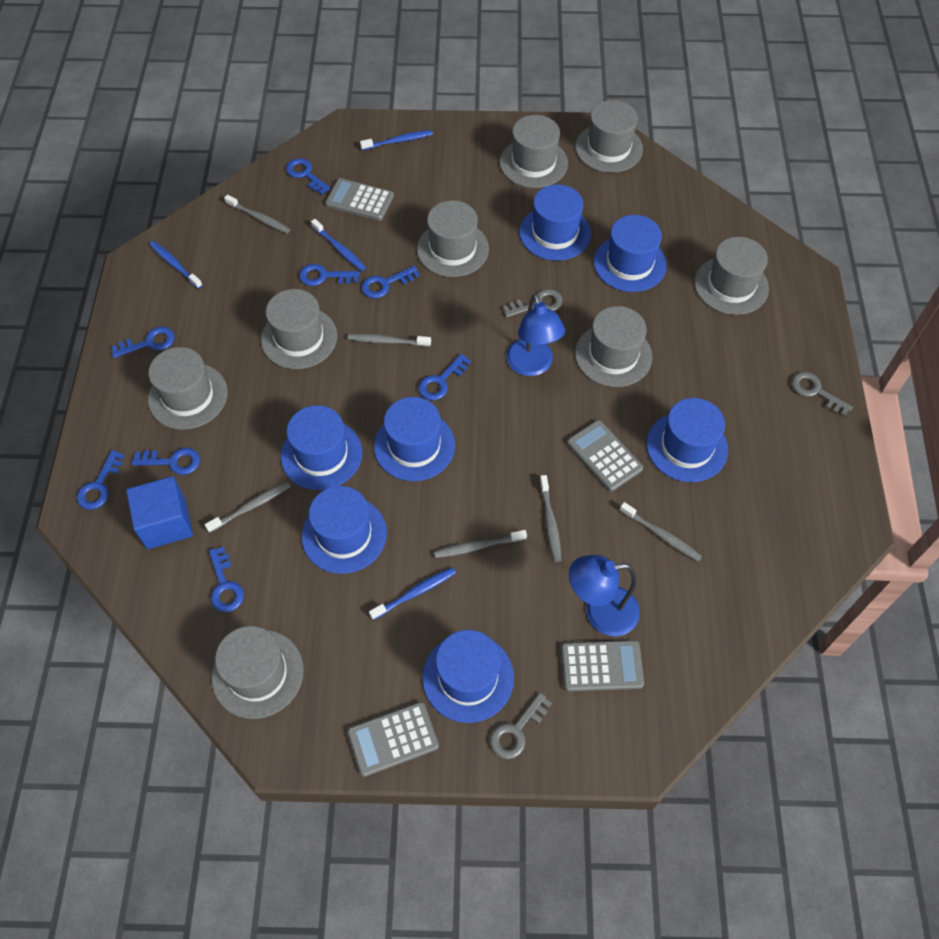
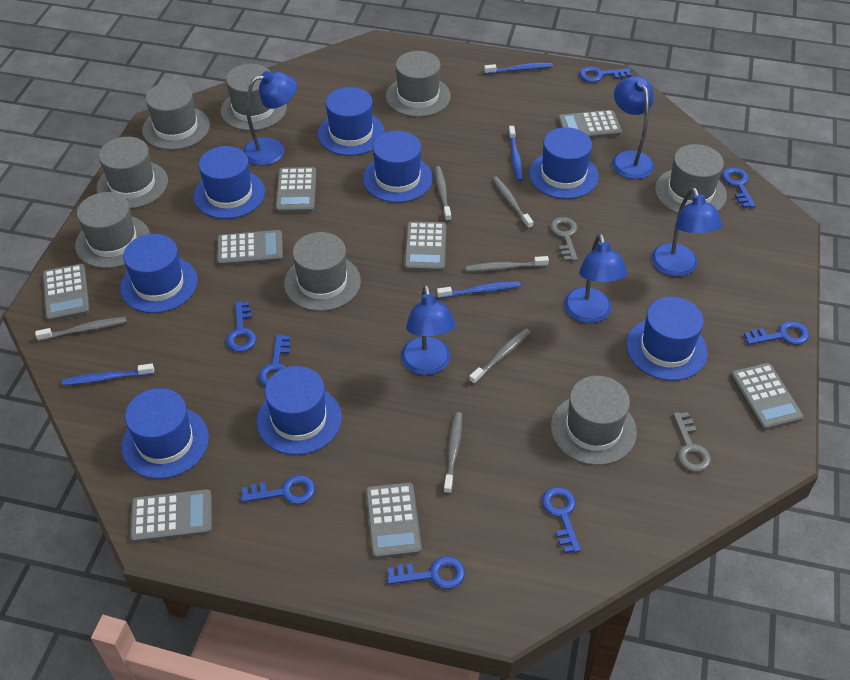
blue cube: 1 -> 0
blue hat: 7 -> 8
blue lamp: 2 -> 5
grey calculator: 4 -> 8
grey key: 3 -> 2

